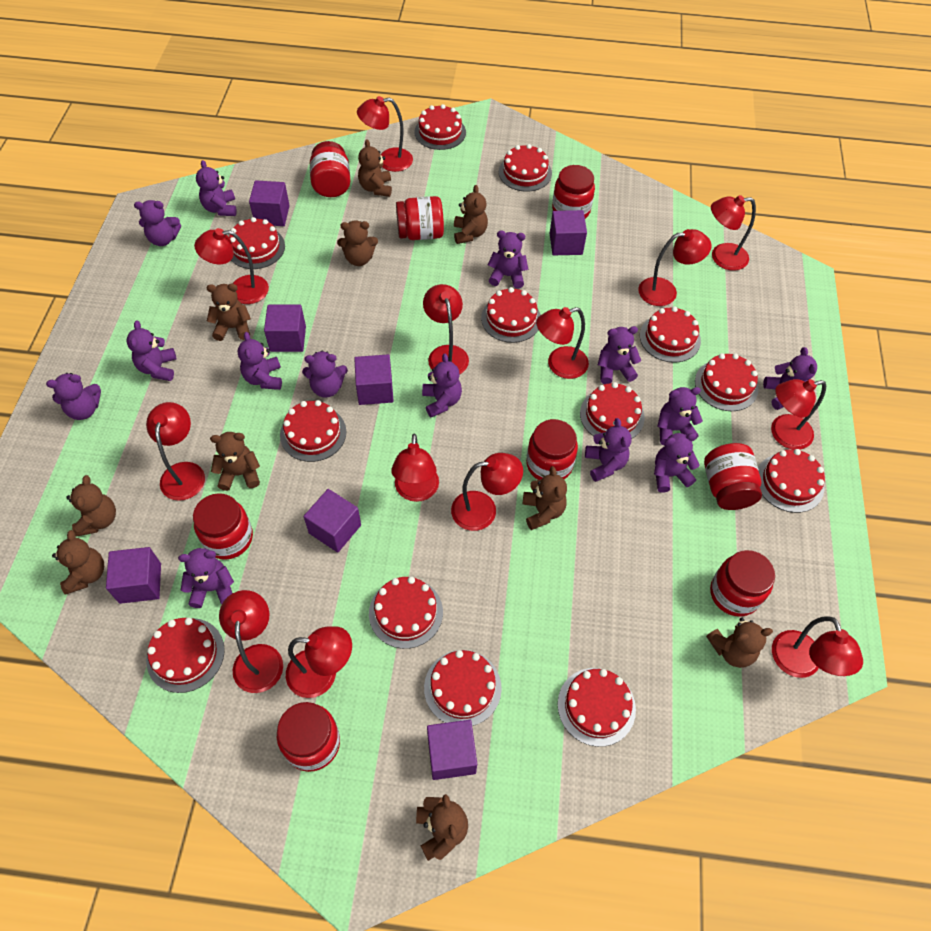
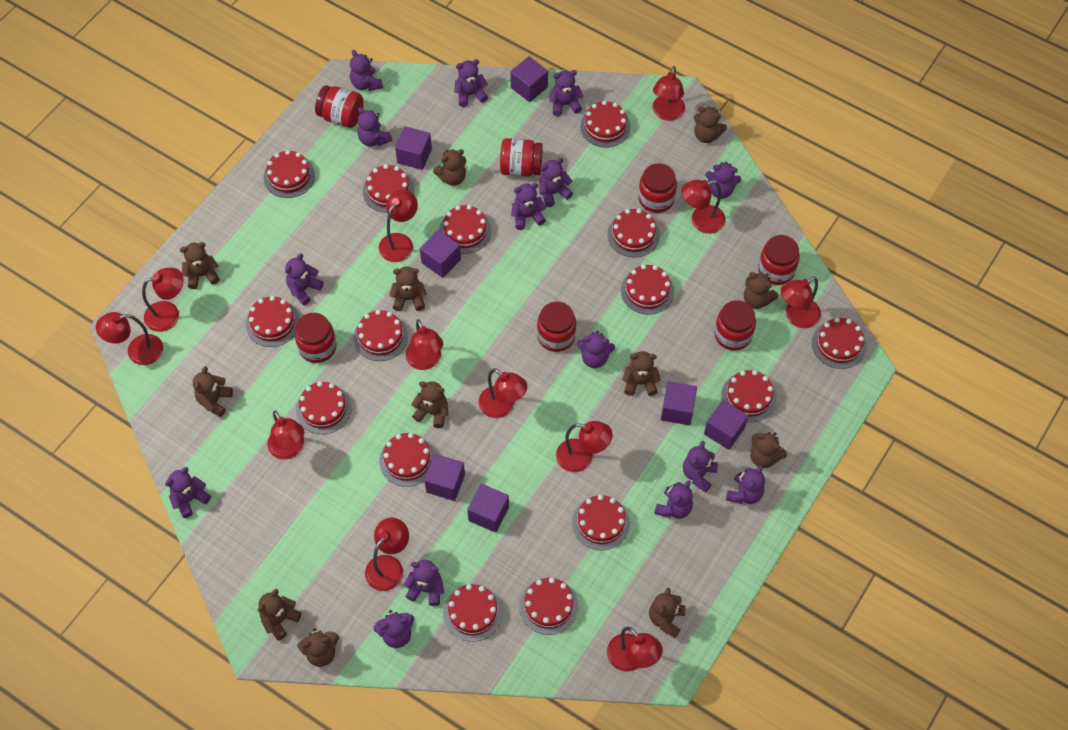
brown teddy bear: 10 -> 12
purple teddy bear: 14 -> 15
red cake: 13 -> 15
red jar: 8 -> 7
red lamp: 13 -> 12

